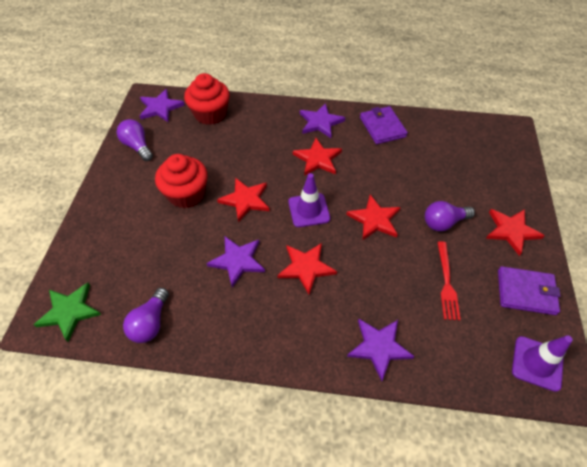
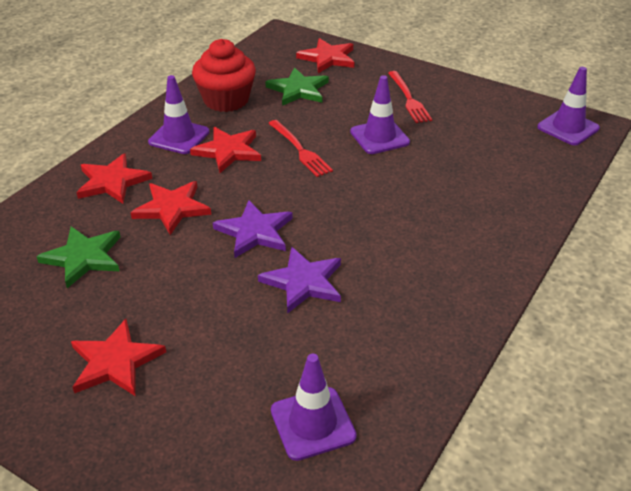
green star: 1 -> 2
purple light bulb: 3 -> 0
purple star: 4 -> 2
purple traffic cone: 2 -> 4
purple wallet: 2 -> 0
red cupcake: 2 -> 1
red fork: 1 -> 2

